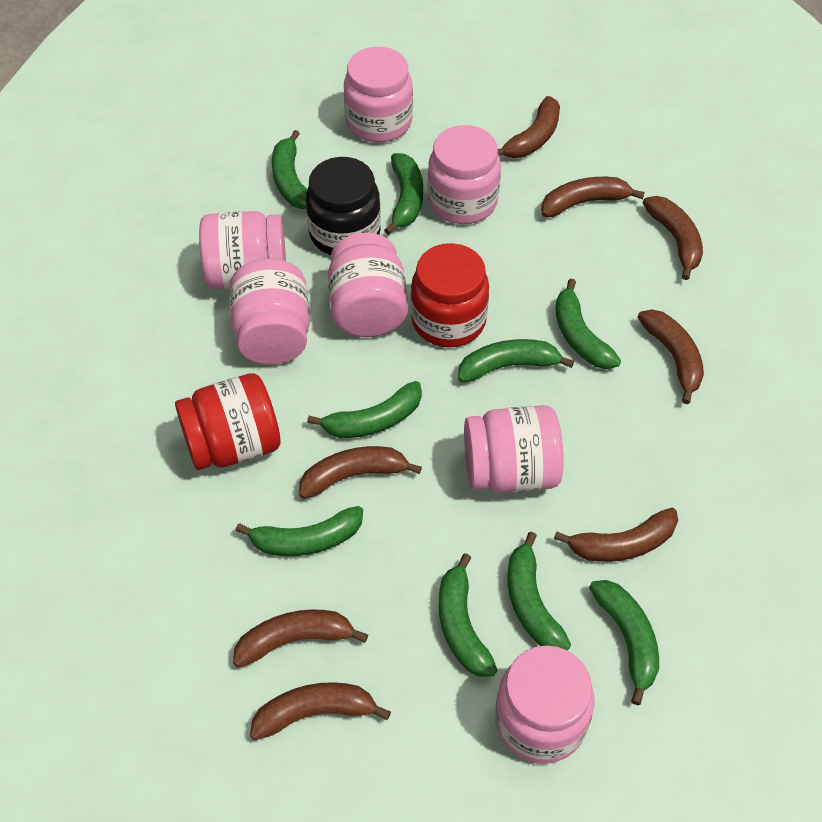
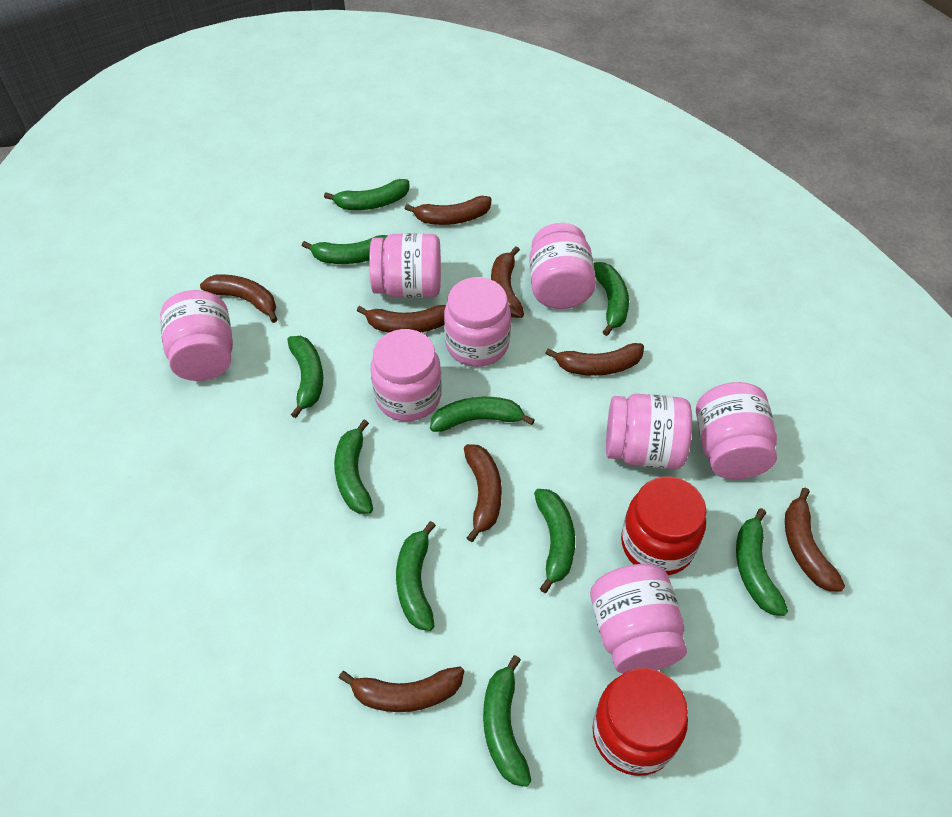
black jar: 1 -> 0
green banana: 9 -> 10
pink jar: 7 -> 8

